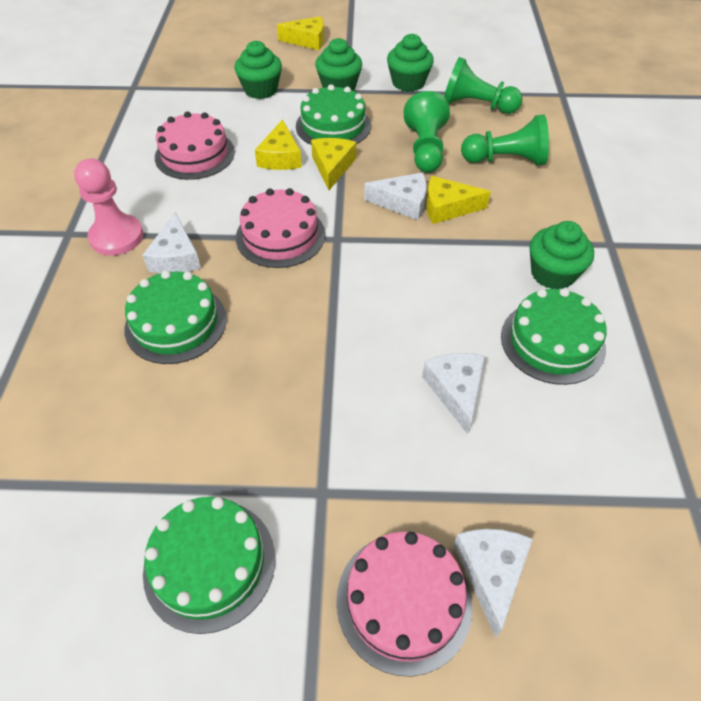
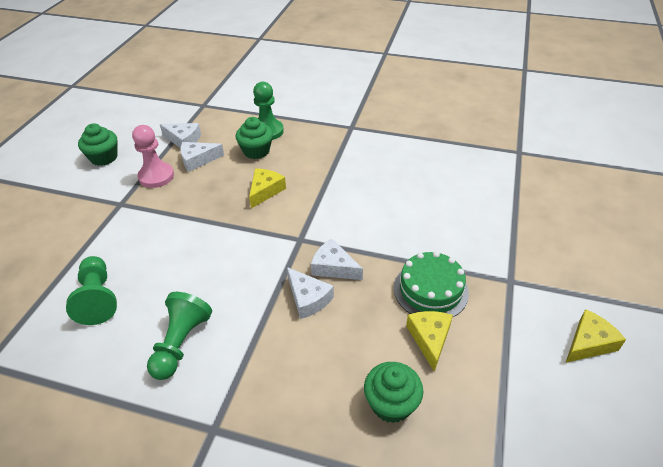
green cake: 4 -> 1
green cupcake: 4 -> 3
pink cake: 3 -> 0
yellow cheese: 4 -> 3

